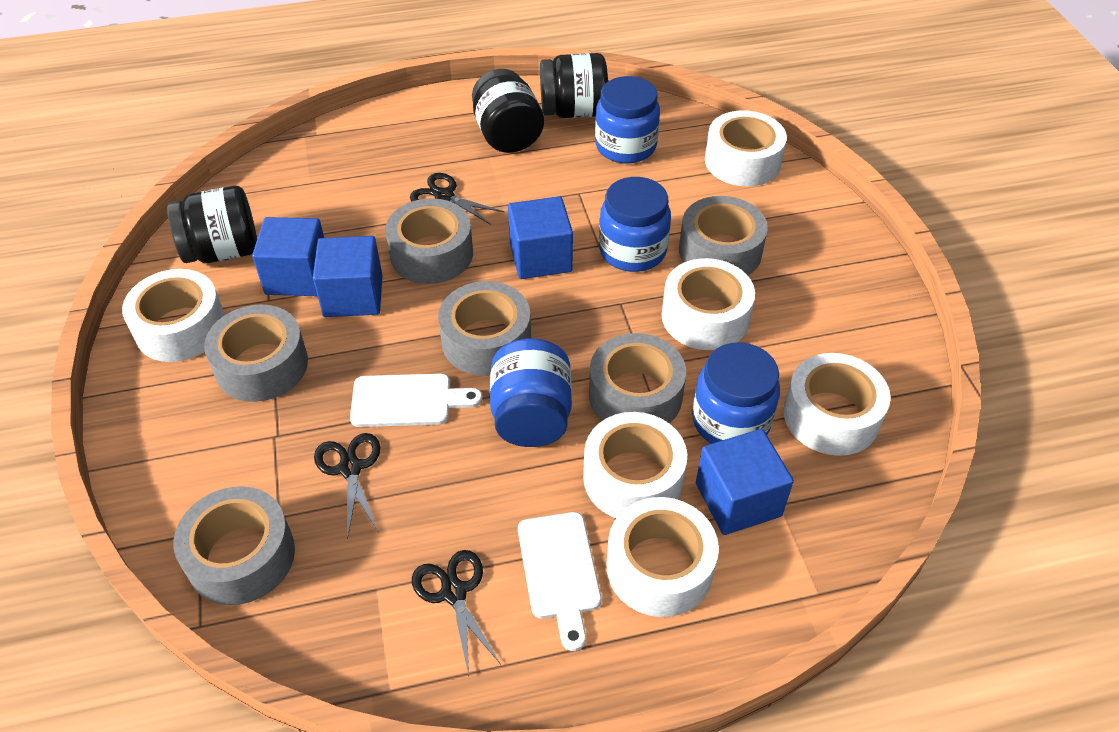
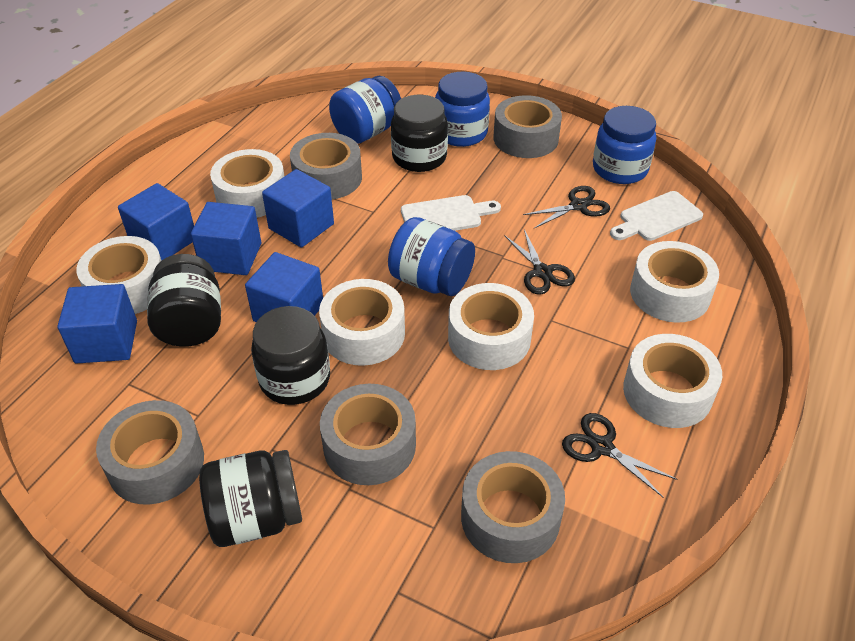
black jar: 3 -> 4
blue cube: 4 -> 5
grey tape: 6 -> 5

